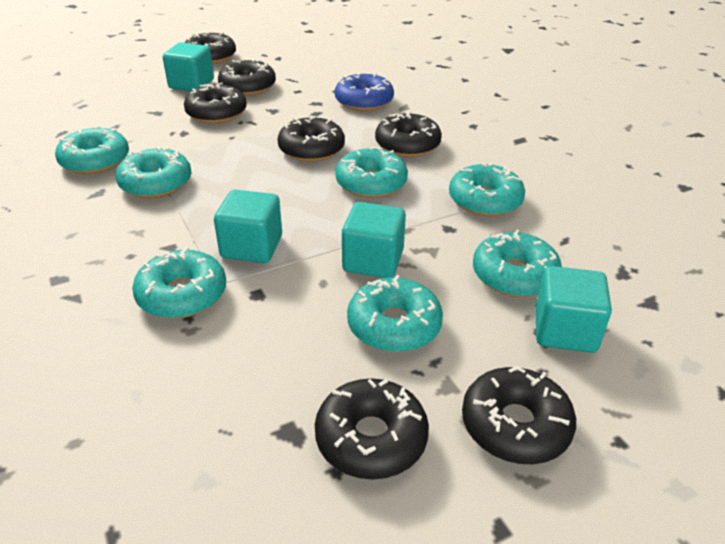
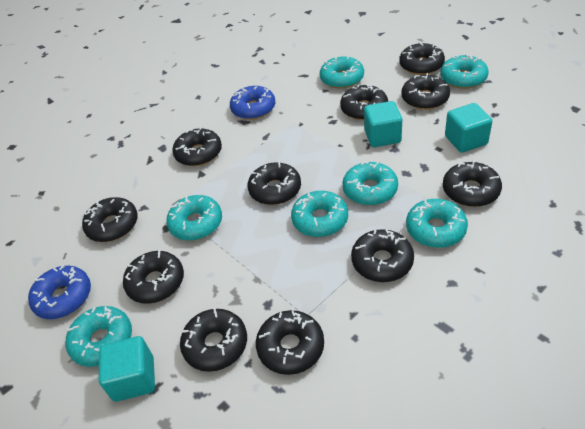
black donut: 7 -> 11
blue donut: 1 -> 2
turquoise cube: 4 -> 3

